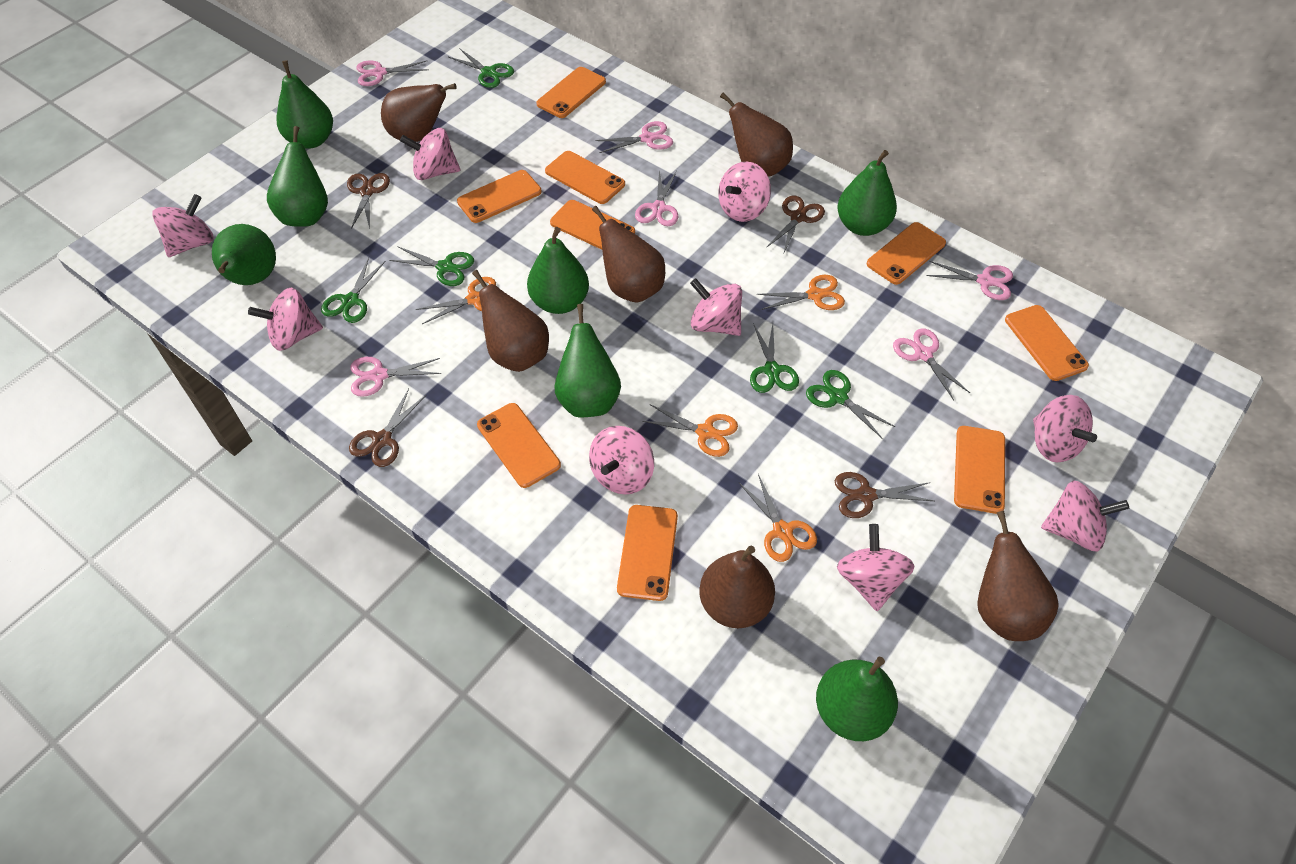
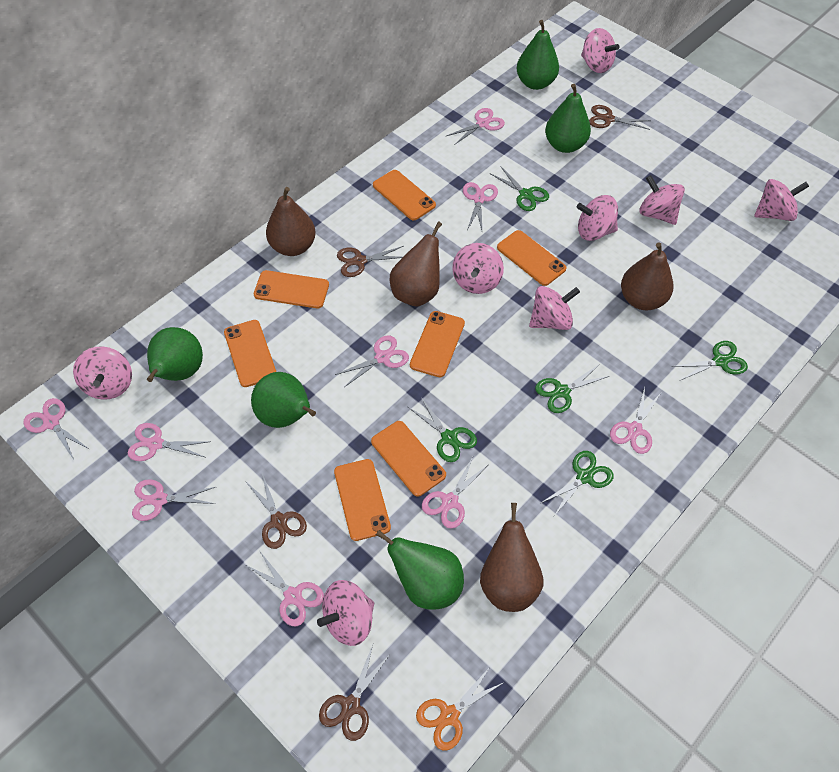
brown pear: 6 -> 4
green pear: 7 -> 5
orange phone: 9 -> 7
orange scissors: 4 -> 1
pink scissors: 6 -> 9
pink spinning top: 9 -> 8

